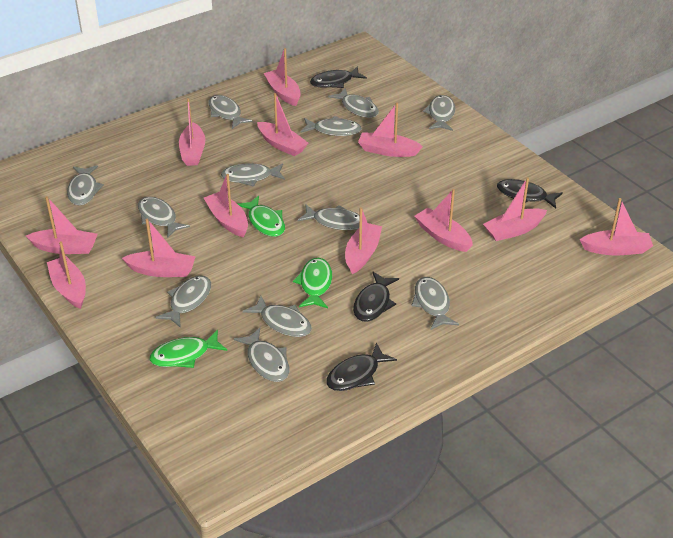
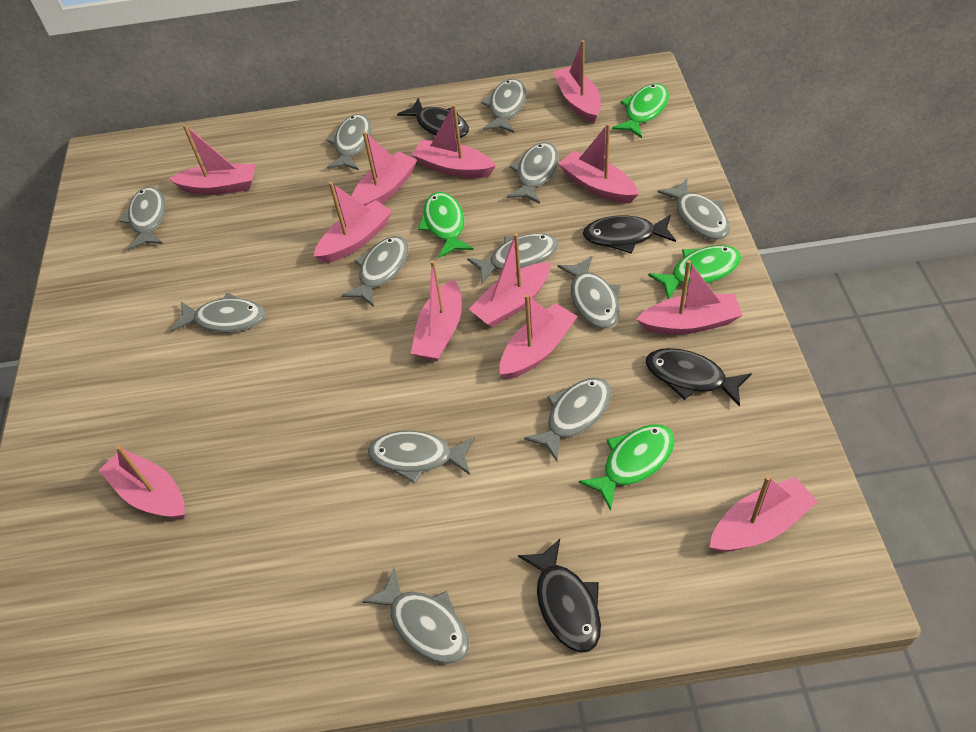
green fish: 3 -> 4

